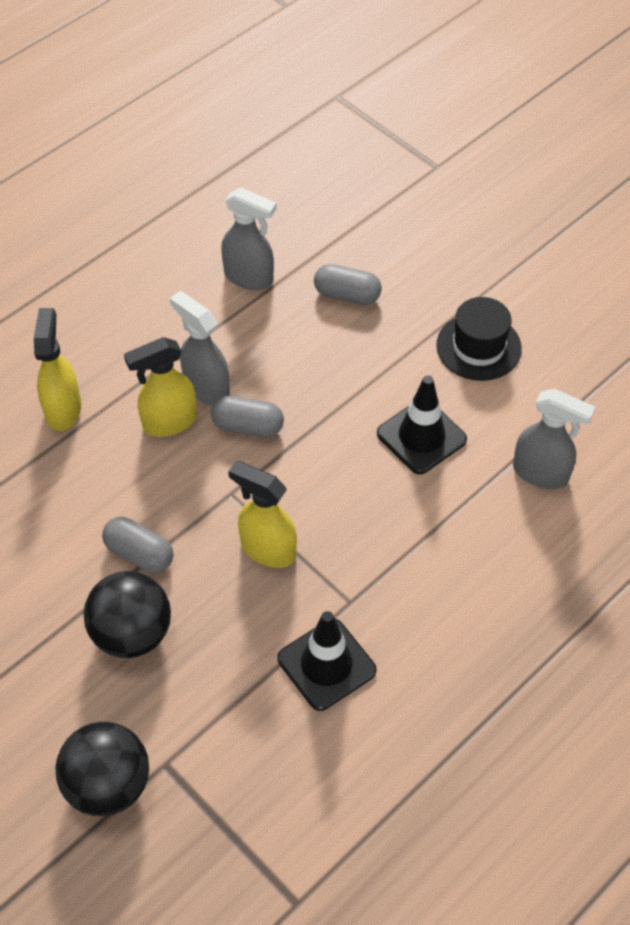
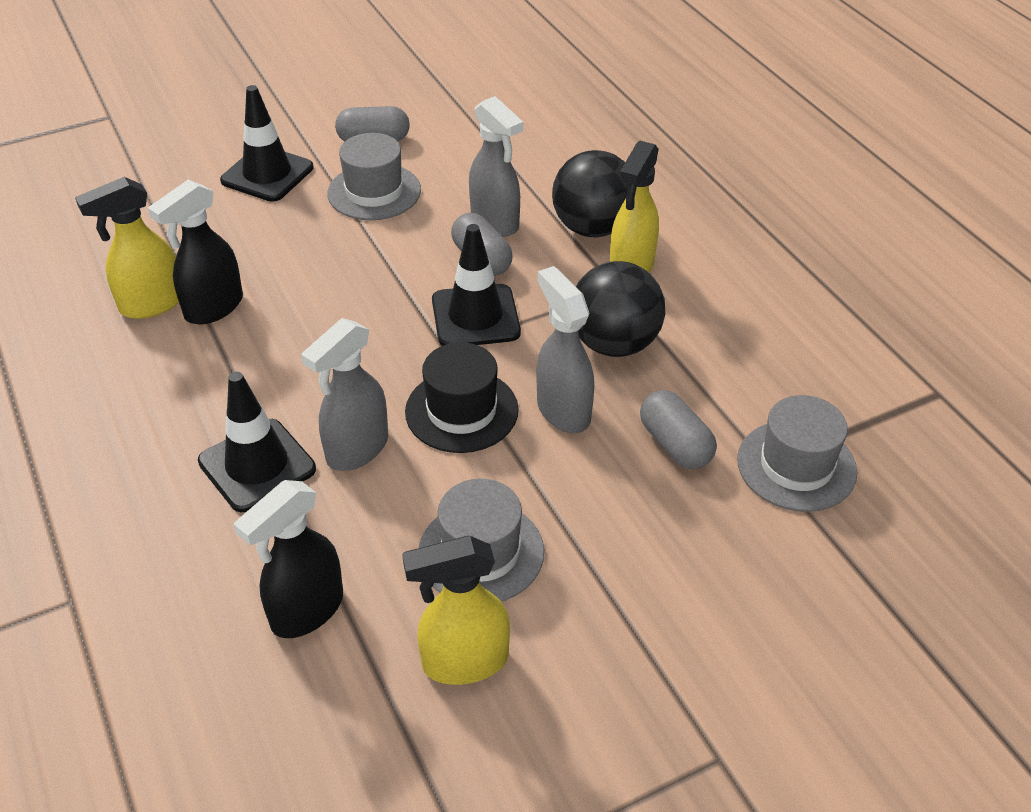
black spray bottle: 0 -> 2
black traffic cone: 2 -> 3
grey hat: 0 -> 3

